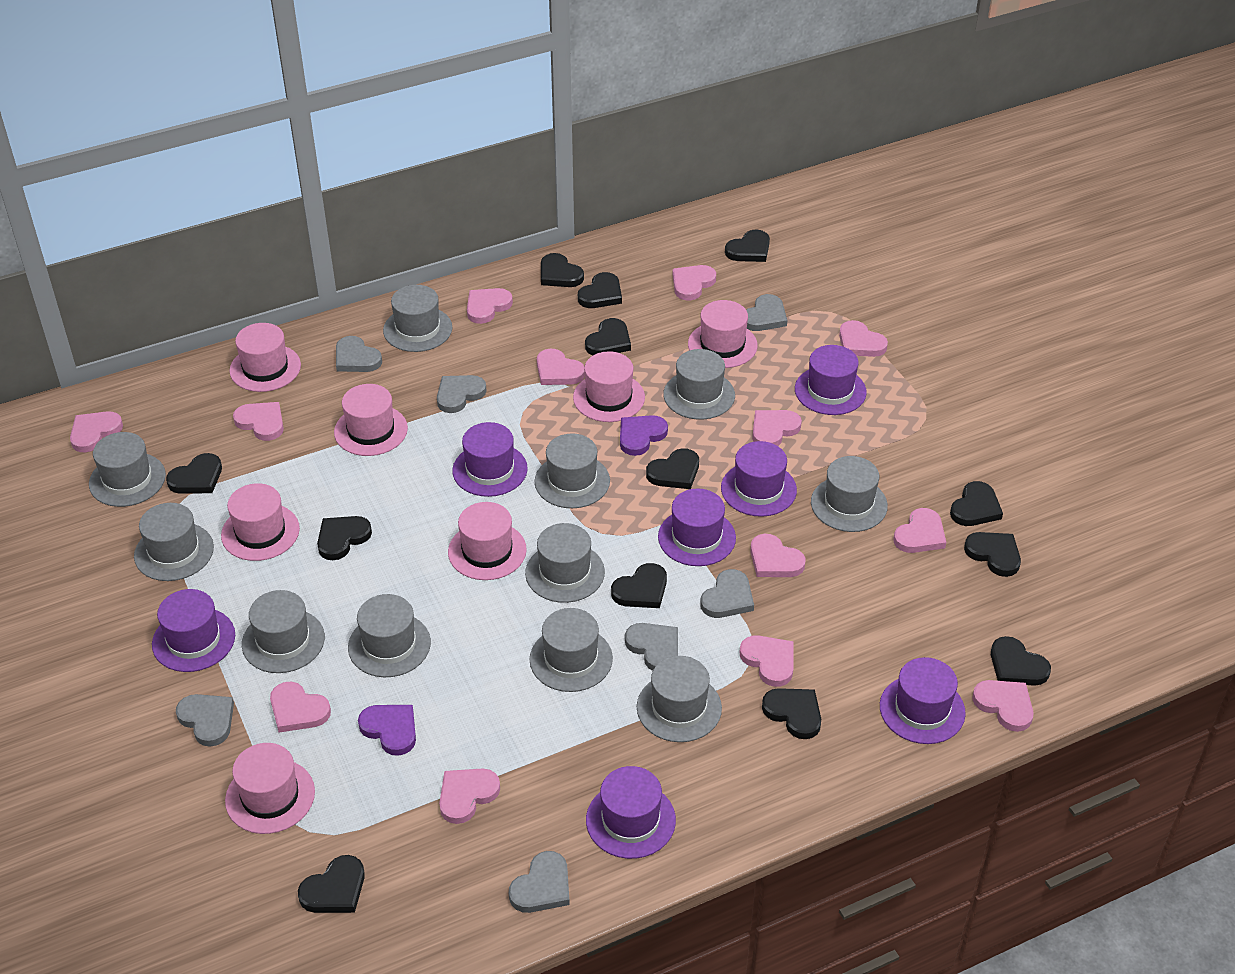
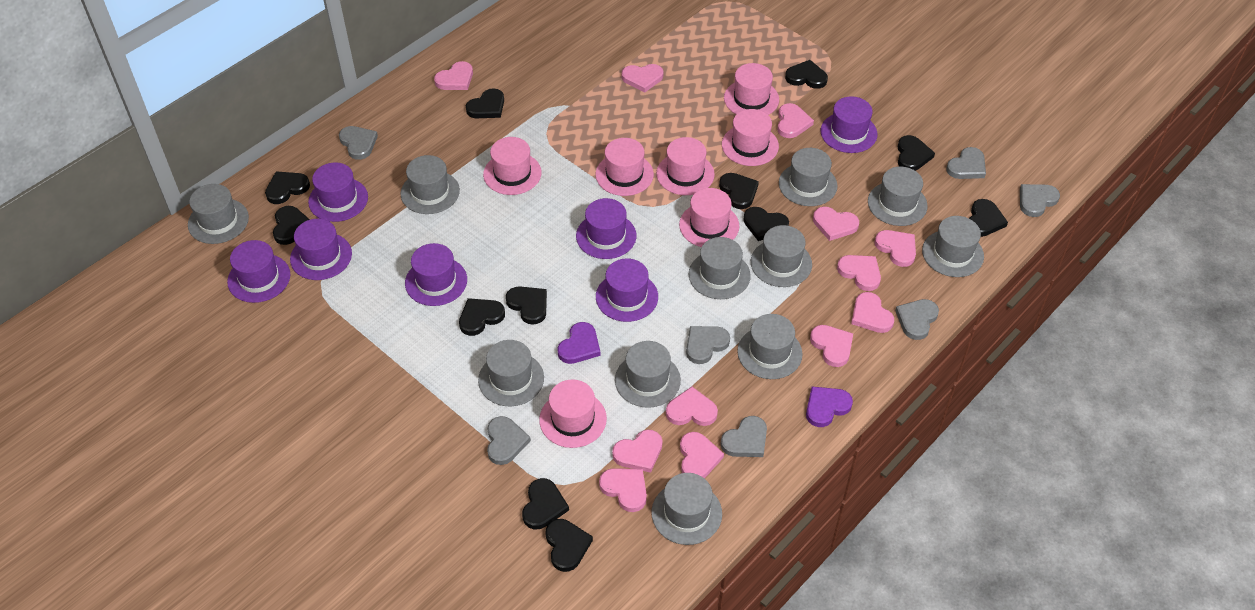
black heart: 13 -> 12
pink heart: 13 -> 12

